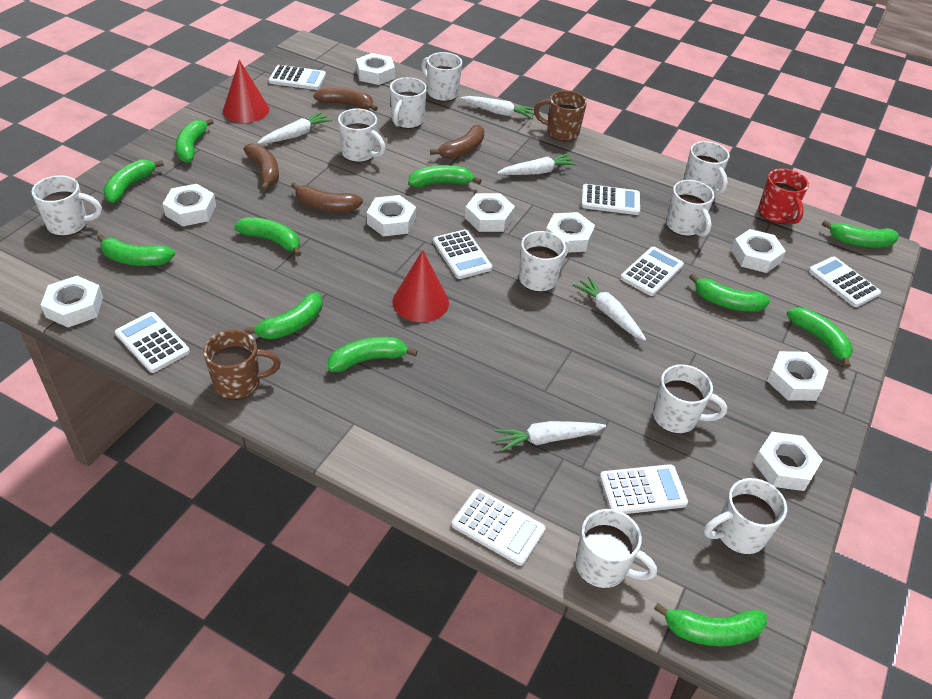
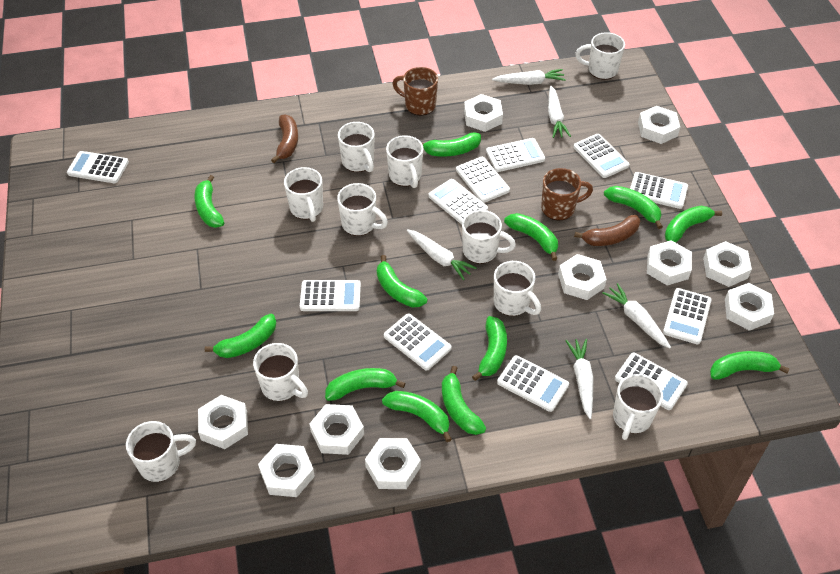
brown banana: 4 -> 2
green banana: 11 -> 12
red cone: 2 -> 0
red mug: 1 -> 0
white calculator: 8 -> 11
white nut: 9 -> 10

